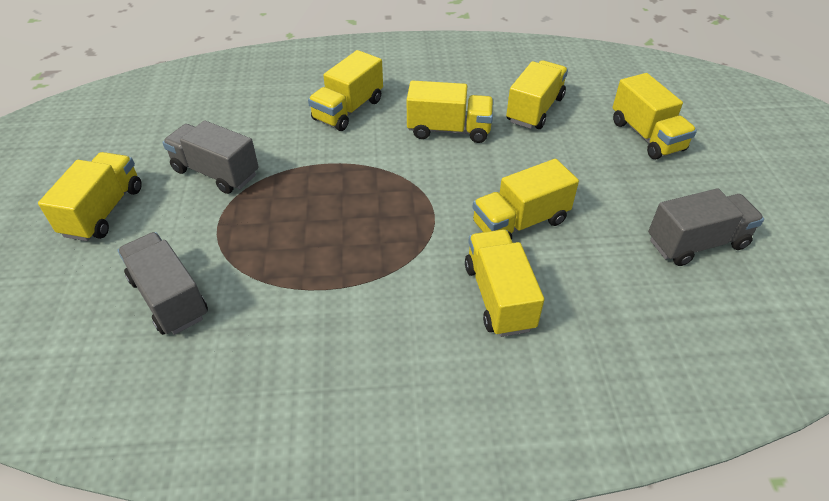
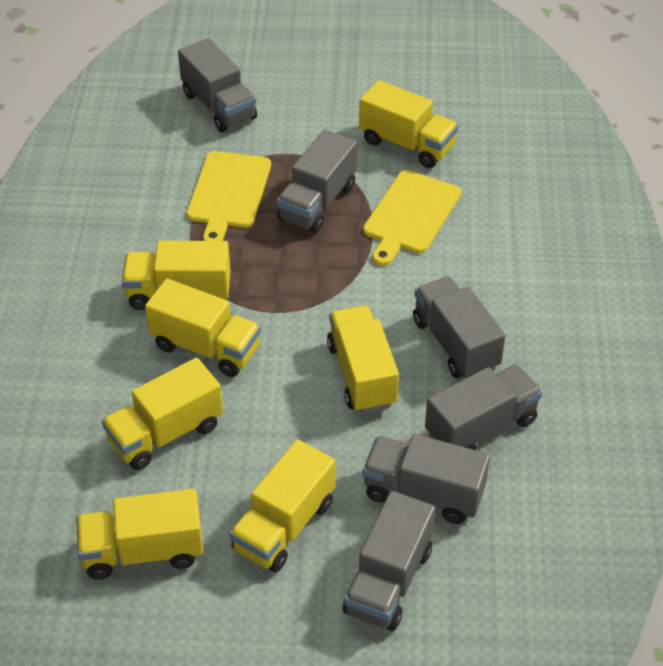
grey truck: 3 -> 6
yellow cutting board: 0 -> 2

